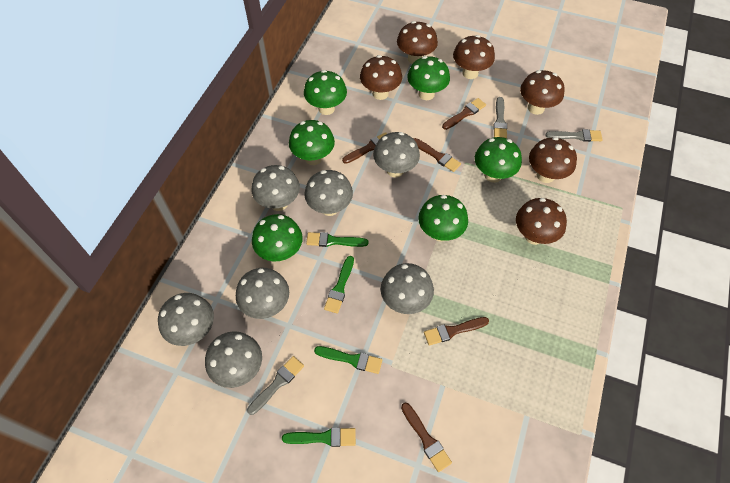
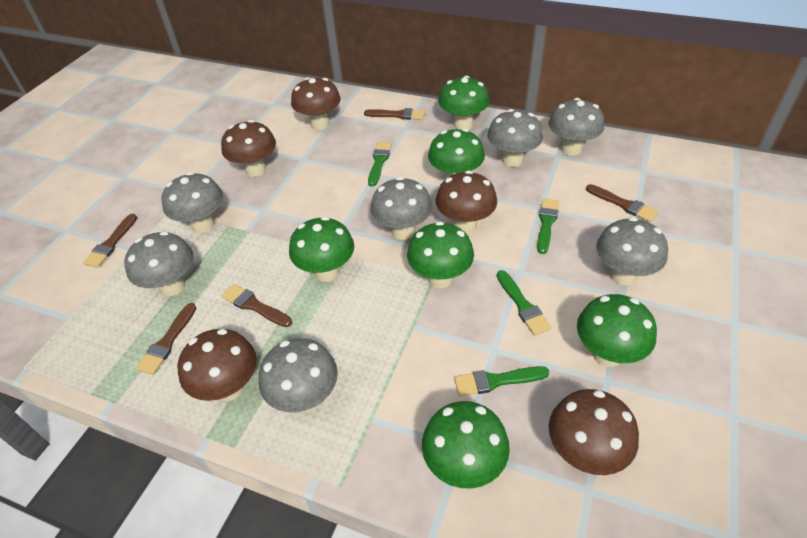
brown mushroom: 6 -> 5
grey brush: 3 -> 0

